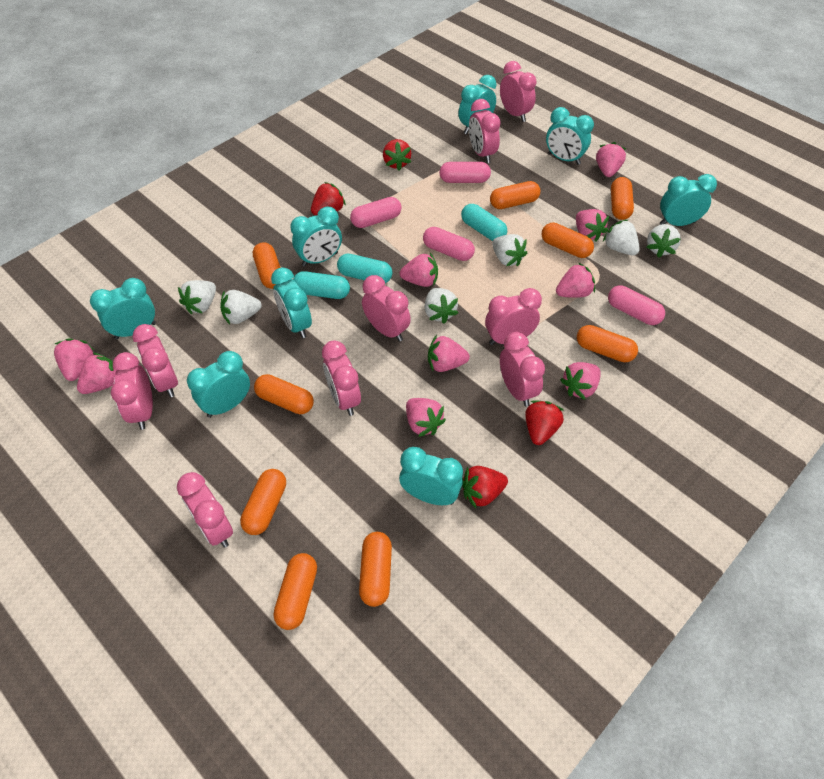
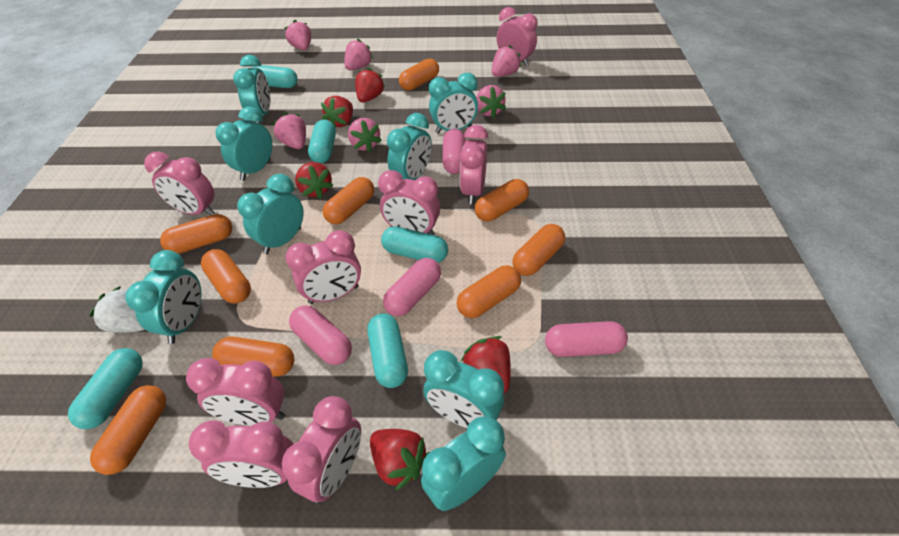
pink clock: 9 -> 8
pink strawberry: 9 -> 6
red strawberry: 4 -> 5
turquoise capsule: 3 -> 5
white strawberry: 6 -> 1

